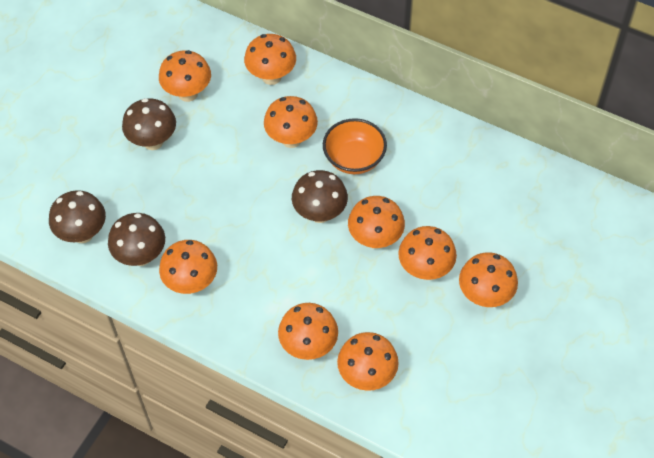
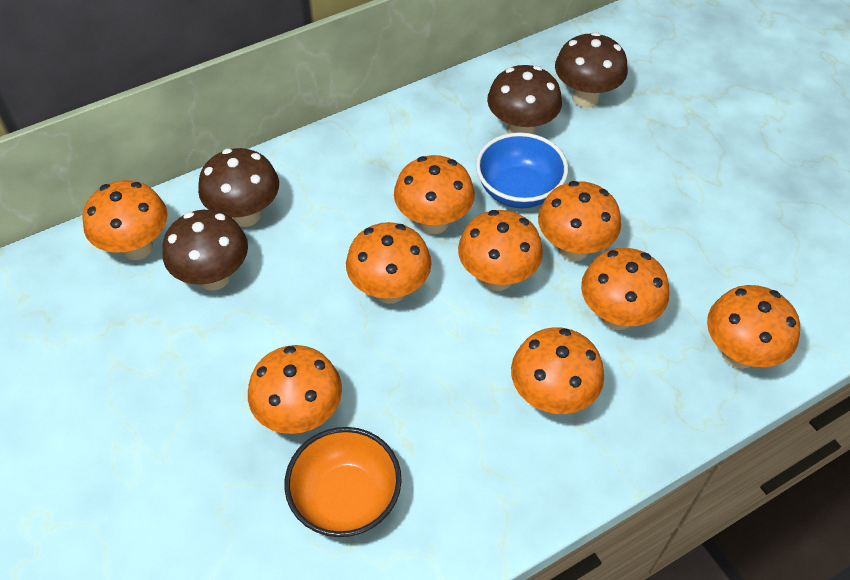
blue bowl: 0 -> 1

